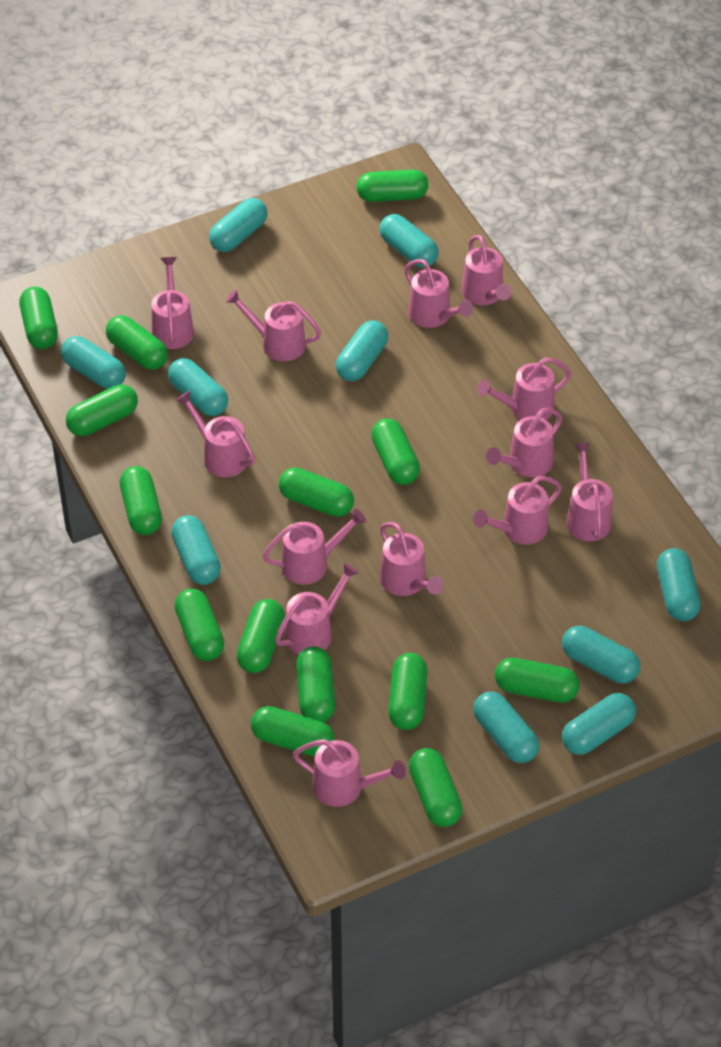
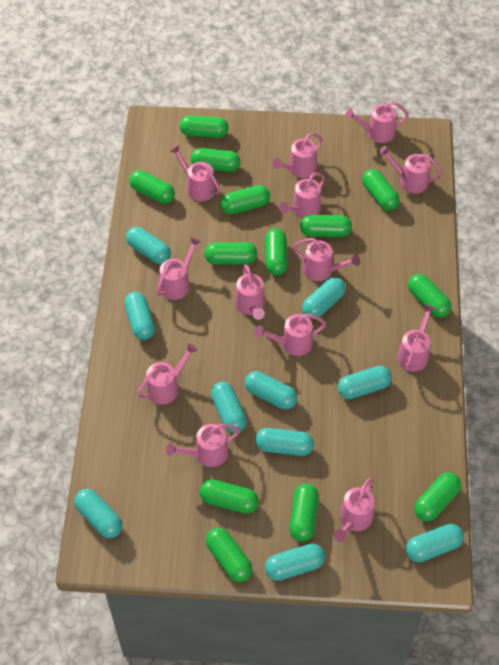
green capsule: 14 -> 13

